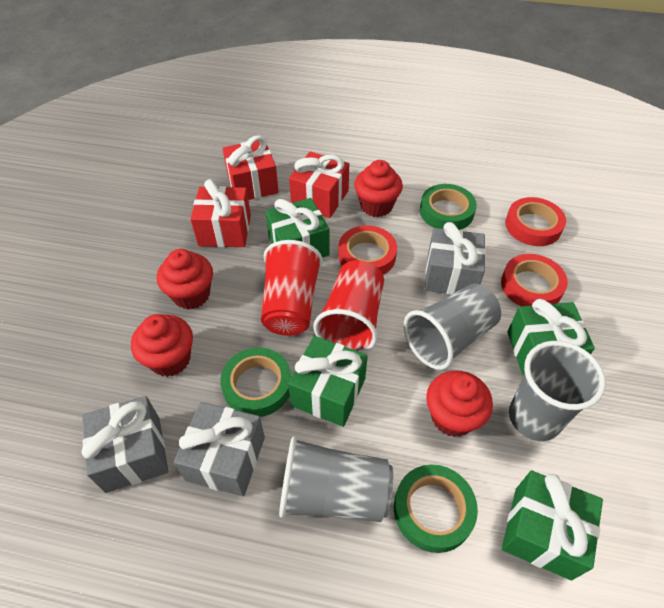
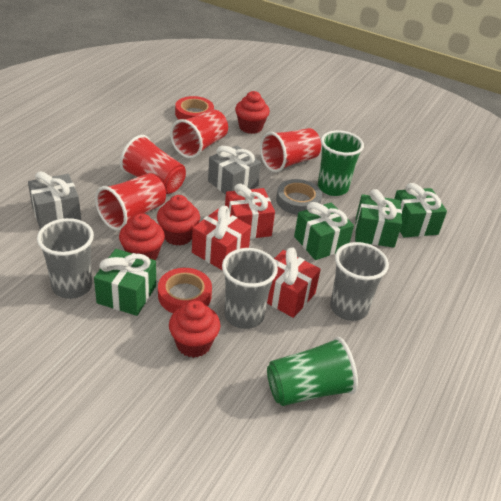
green cup: 0 -> 2
green tape: 3 -> 0
grey gift: 3 -> 2
grey tape: 0 -> 1
red cup: 2 -> 4
red tape: 3 -> 2

